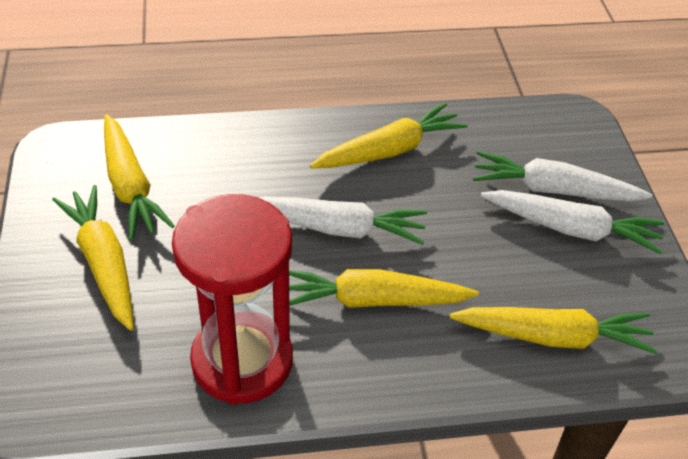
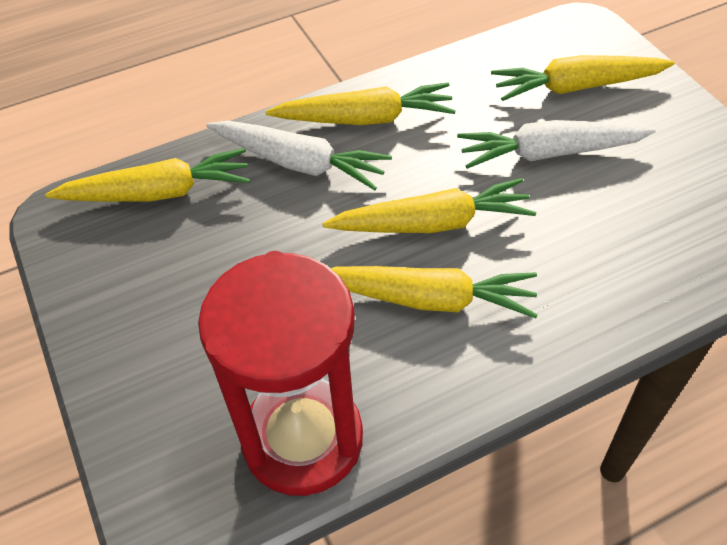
white carrot: 3 -> 2

